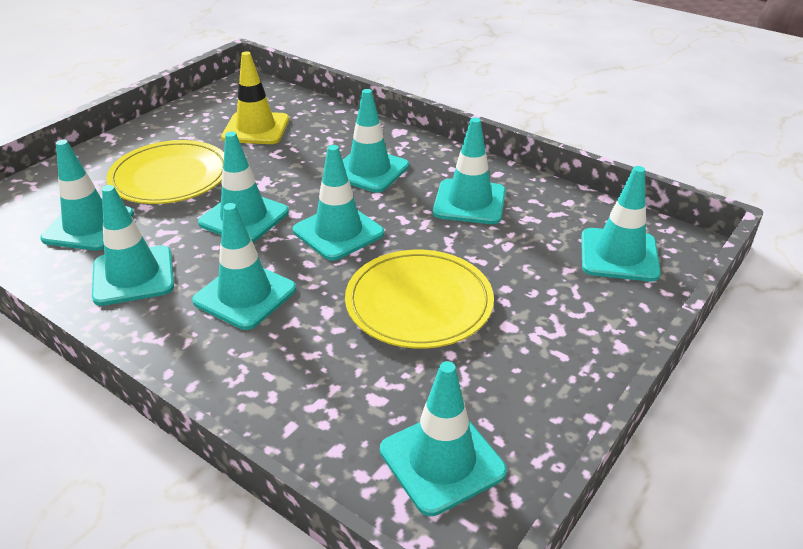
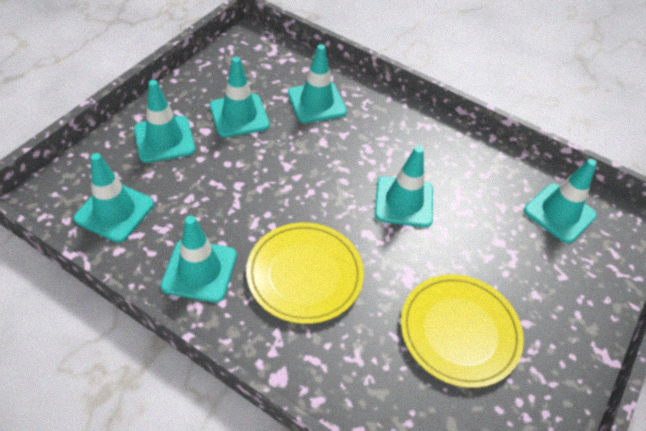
turquoise traffic cone: 9 -> 7
yellow traffic cone: 1 -> 0

